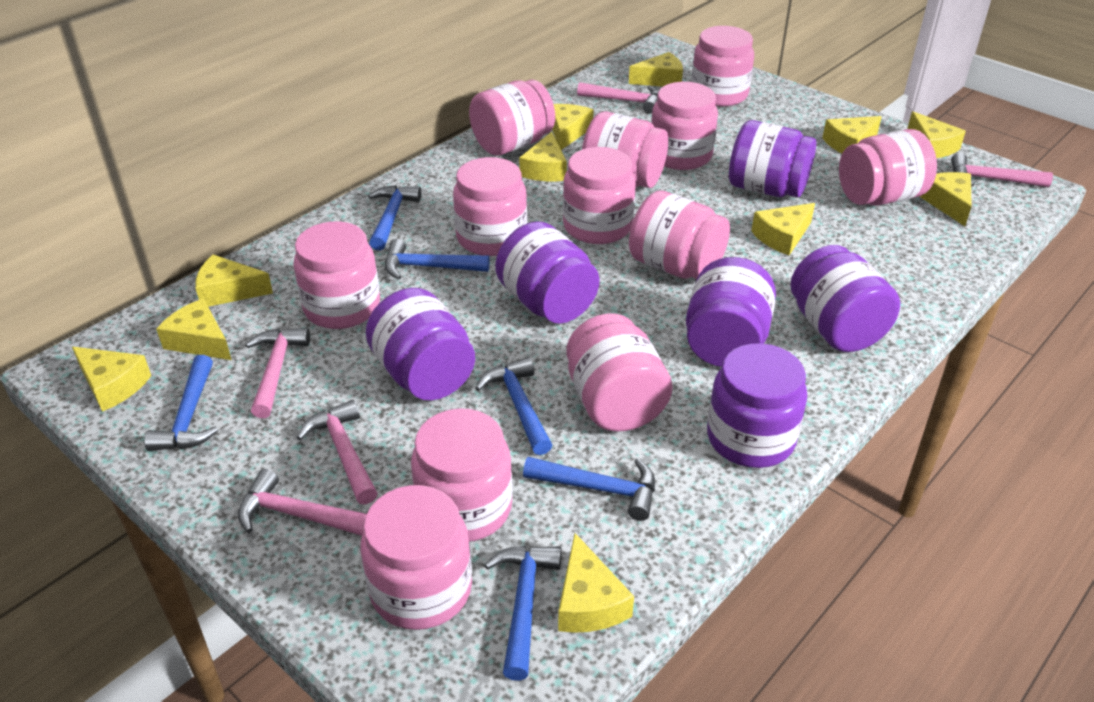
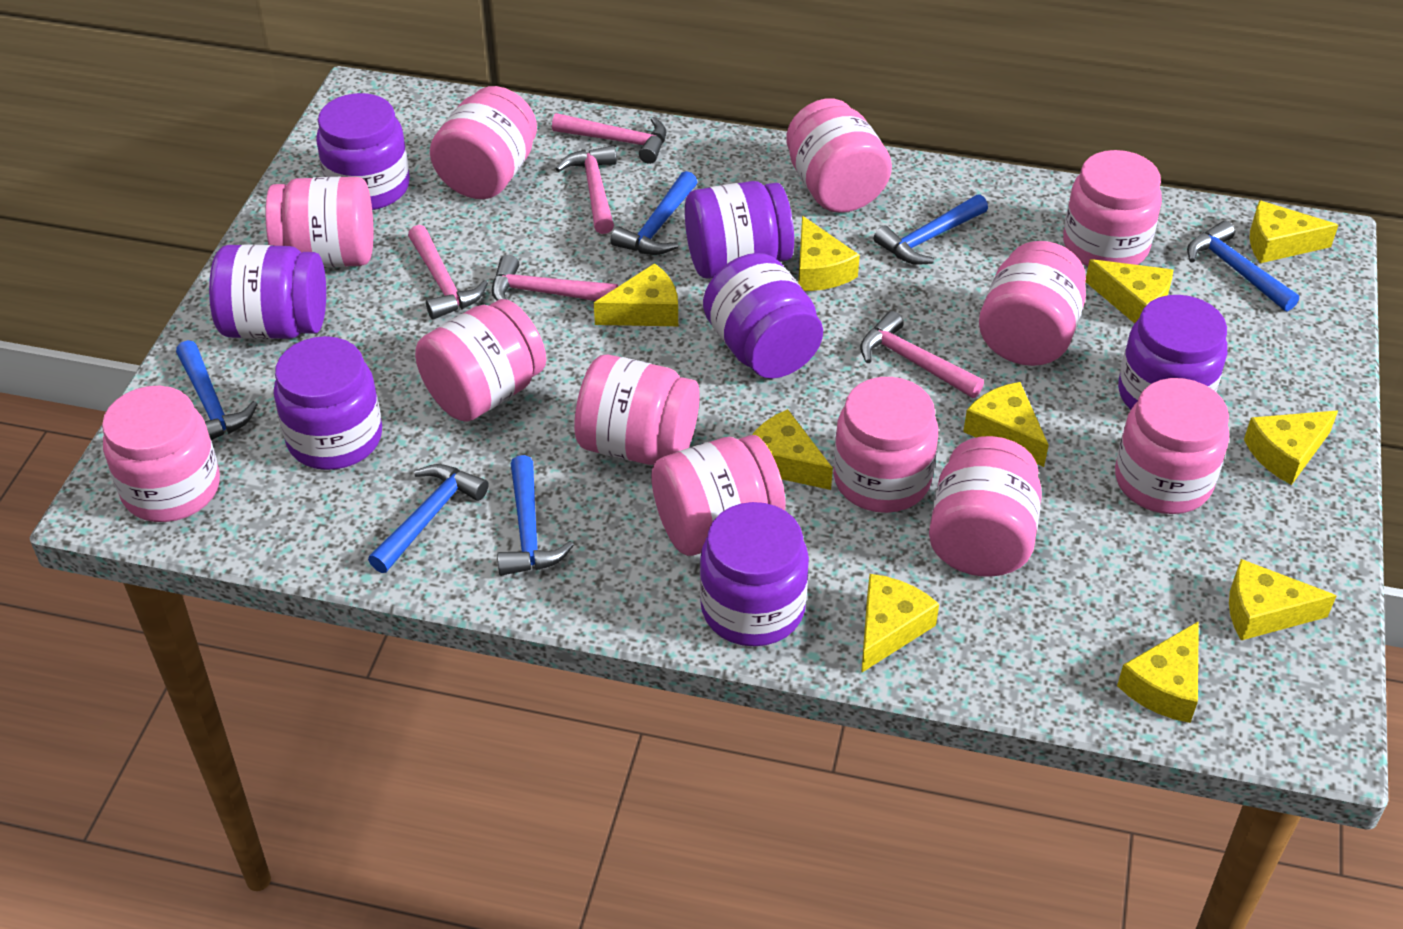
purple jar: 6 -> 7
yellow cheese: 11 -> 10

